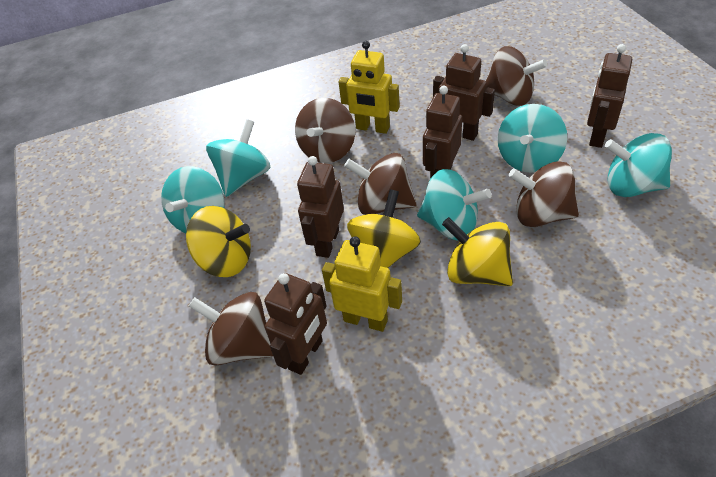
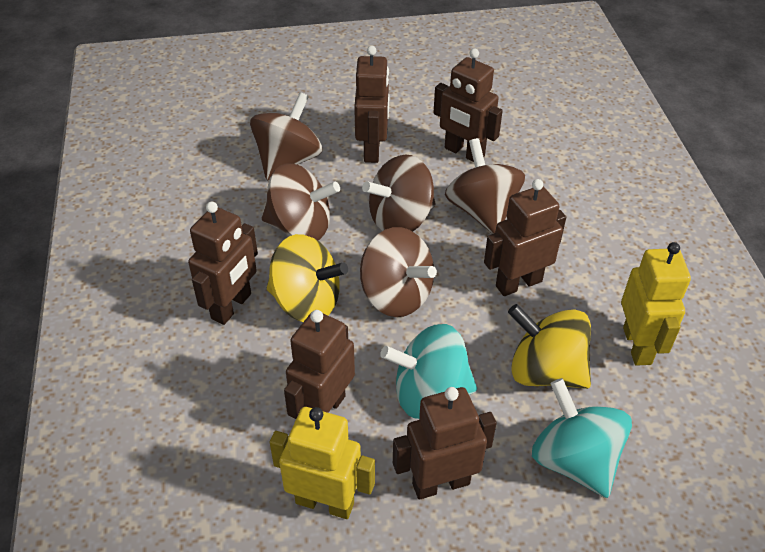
brown robot: 5 -> 6
turquoise spinning top: 5 -> 2
yellow spinning top: 3 -> 2

